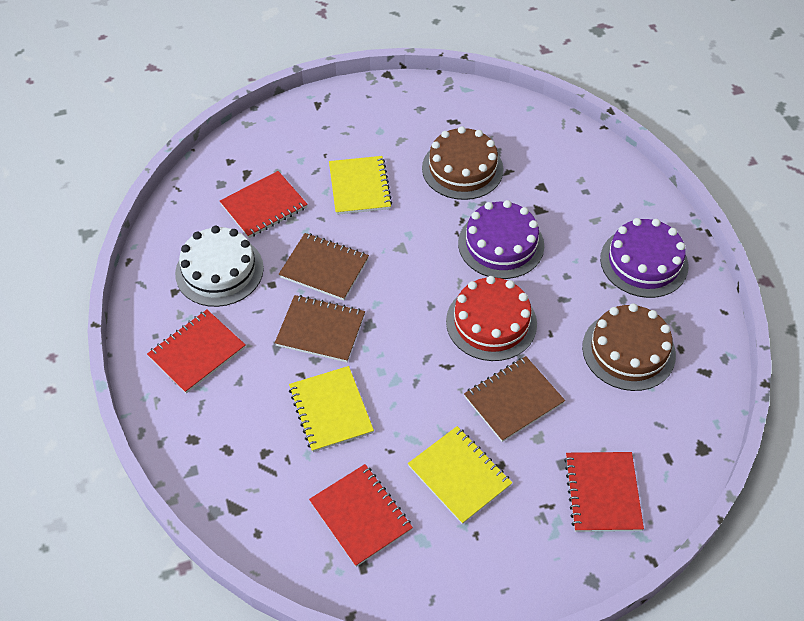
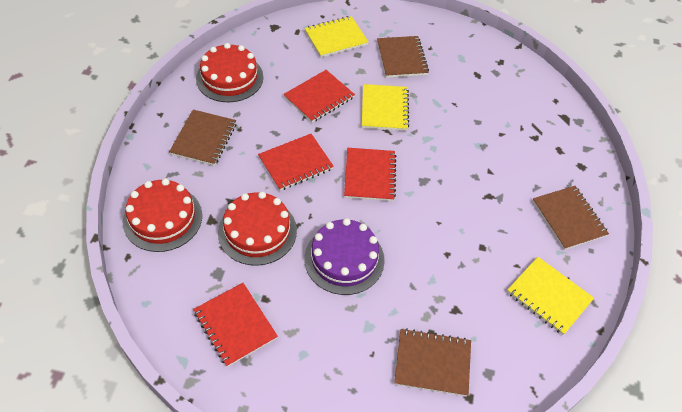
brown cake: 2 -> 0
brown notebook: 3 -> 4
purple cake: 2 -> 1
red cake: 1 -> 3
white cake: 1 -> 0

